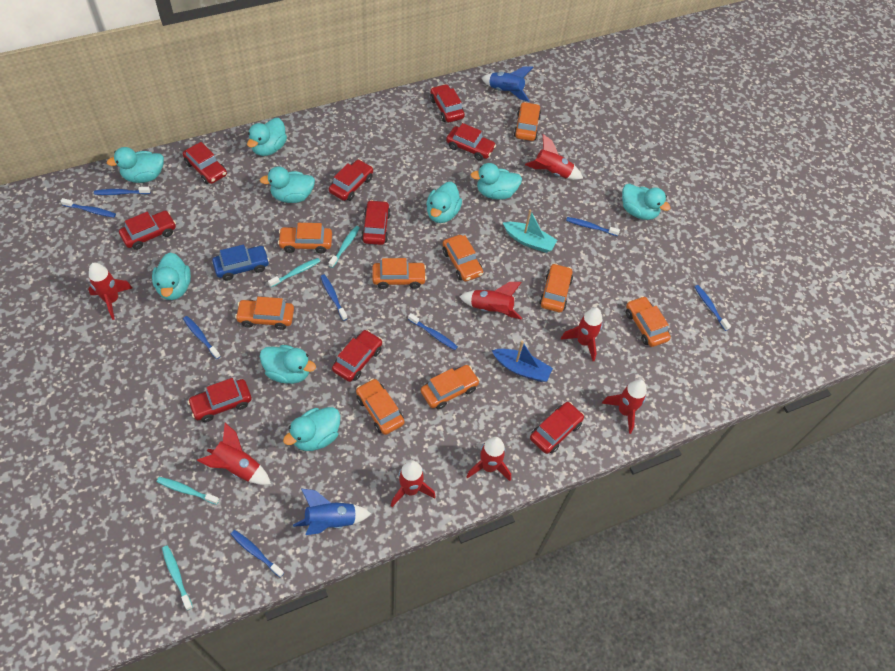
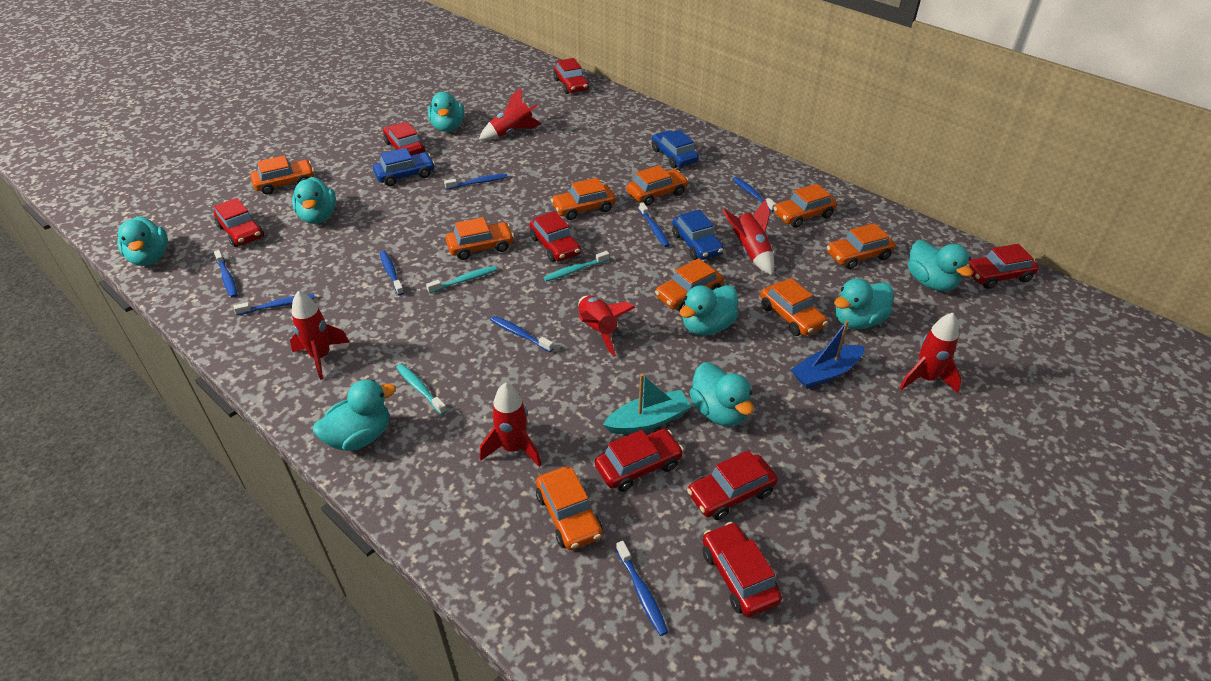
blue car: 1 -> 3
blue rocket: 2 -> 0
red car: 9 -> 8
red rocket: 8 -> 6
turquoise duck: 9 -> 8
turquoise toothbrush: 4 -> 3

